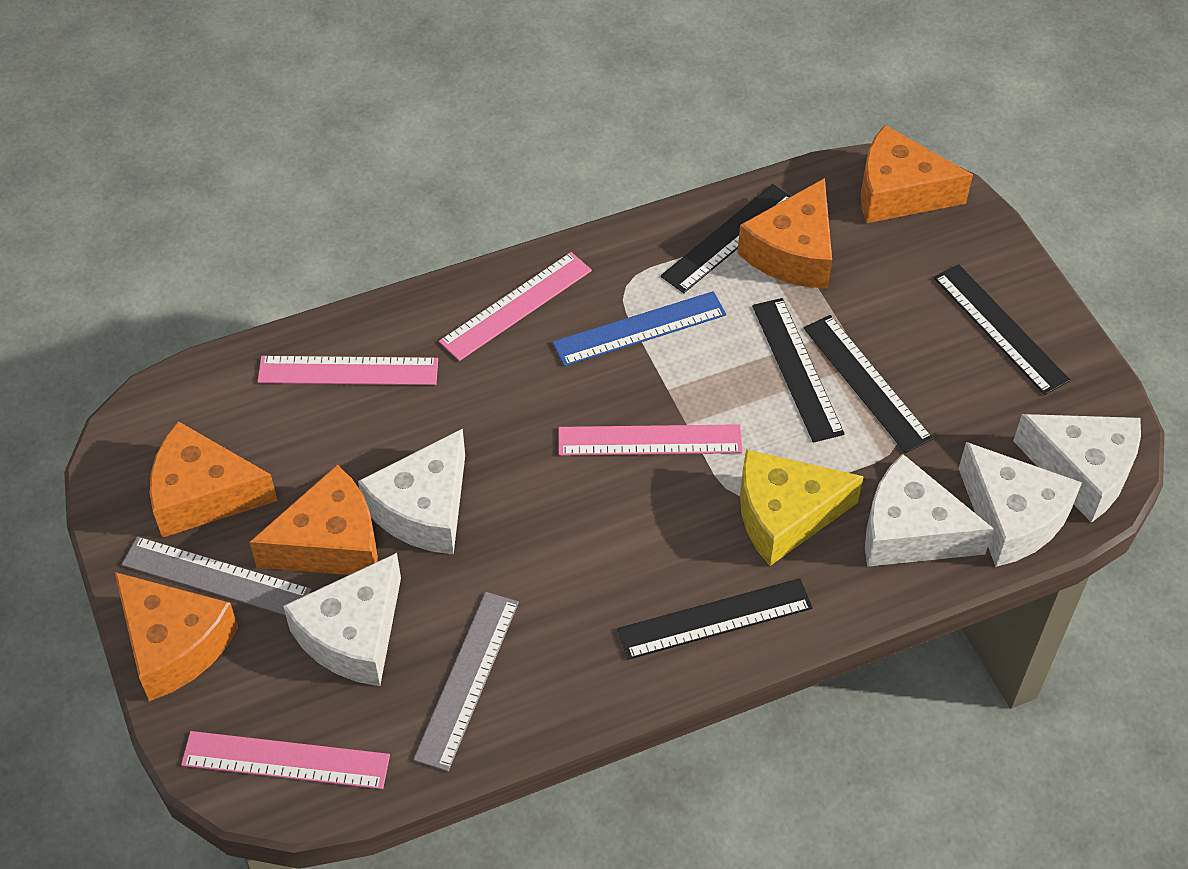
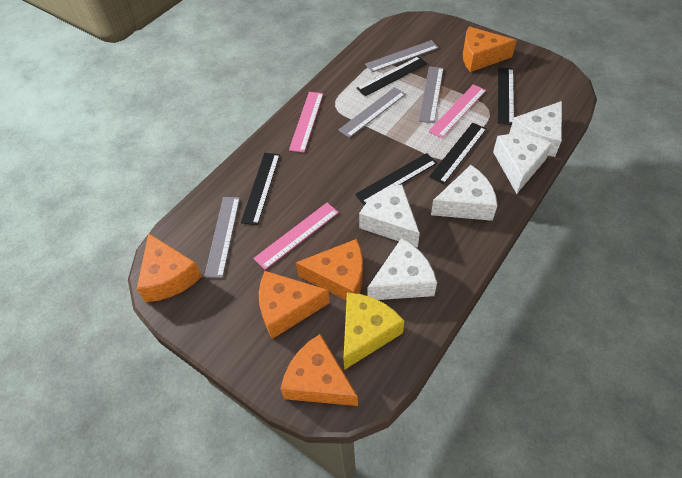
blue ruler: 1 -> 0
grey ruler: 2 -> 4
pink ruler: 4 -> 3

